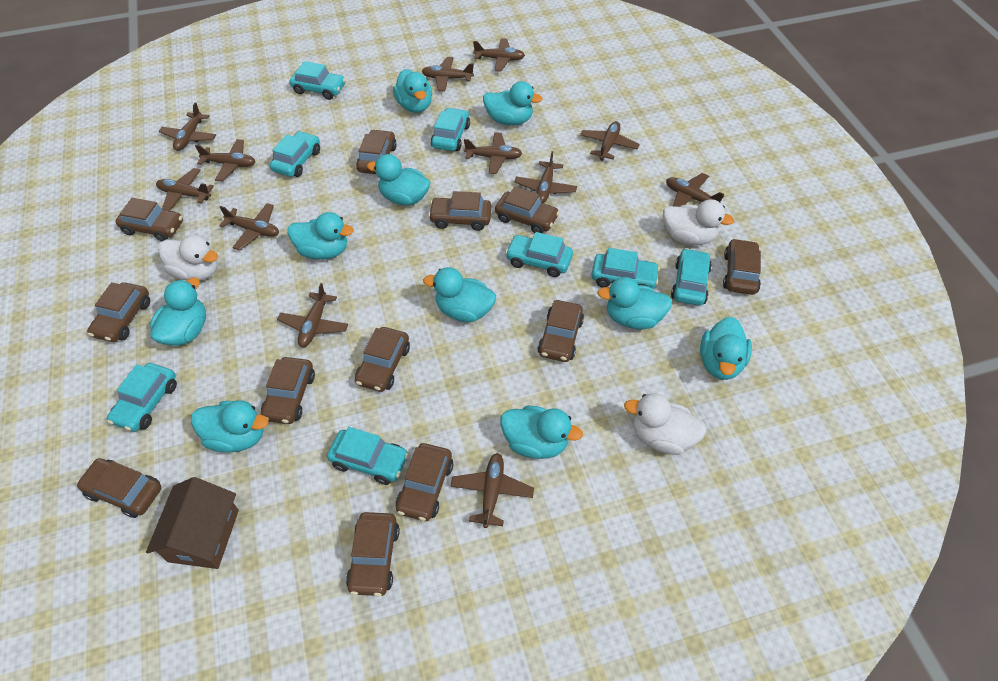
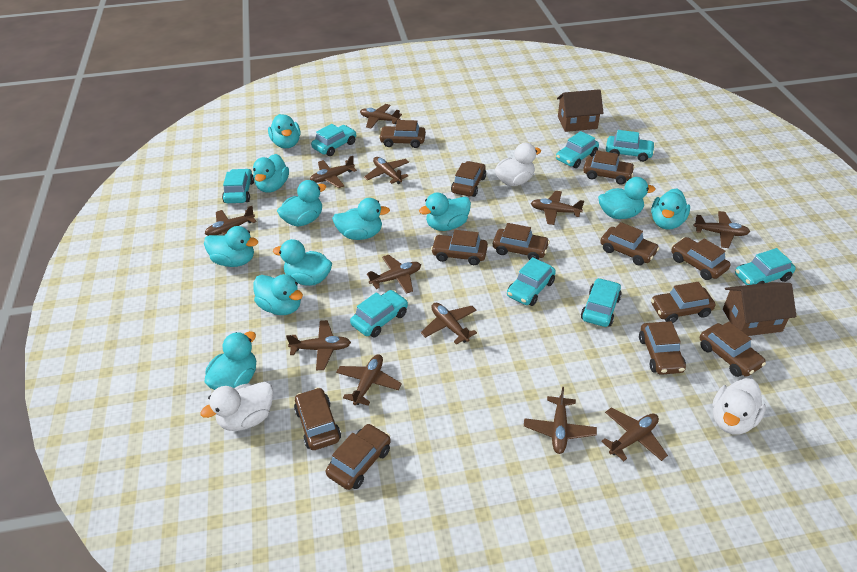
brown house: 1 -> 2
turquoise duck: 10 -> 11

